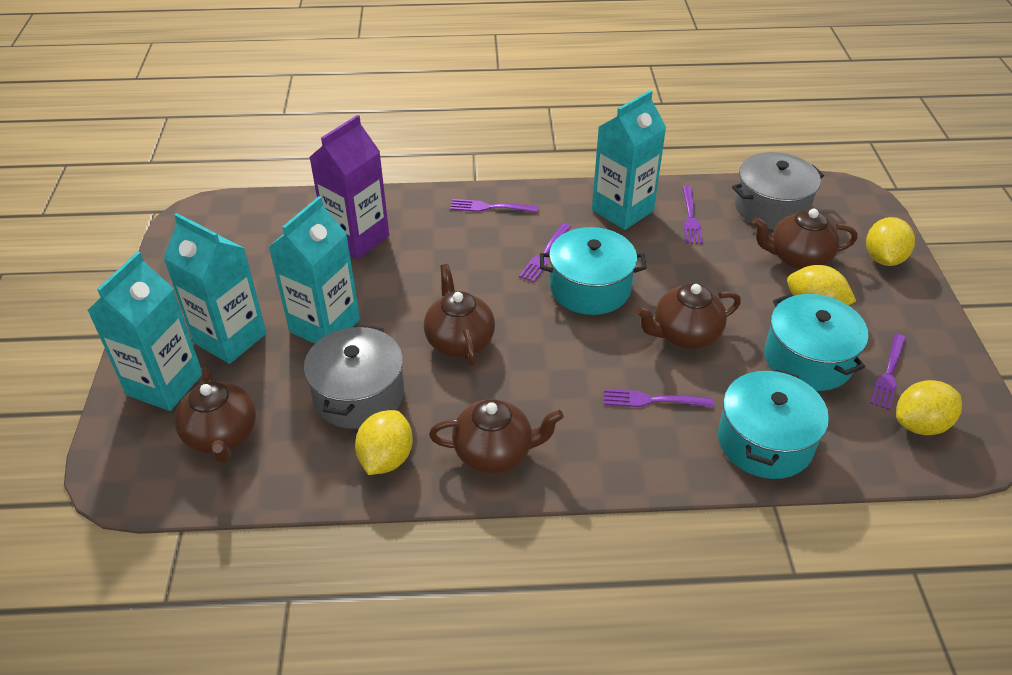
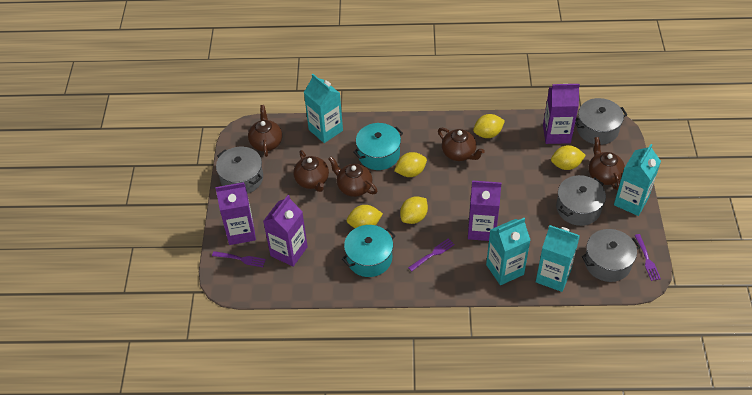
grey pot: 2 -> 4
purple carton: 1 -> 4
purple fork: 5 -> 3
turquoise pot: 3 -> 2
yellow lemon: 4 -> 5

